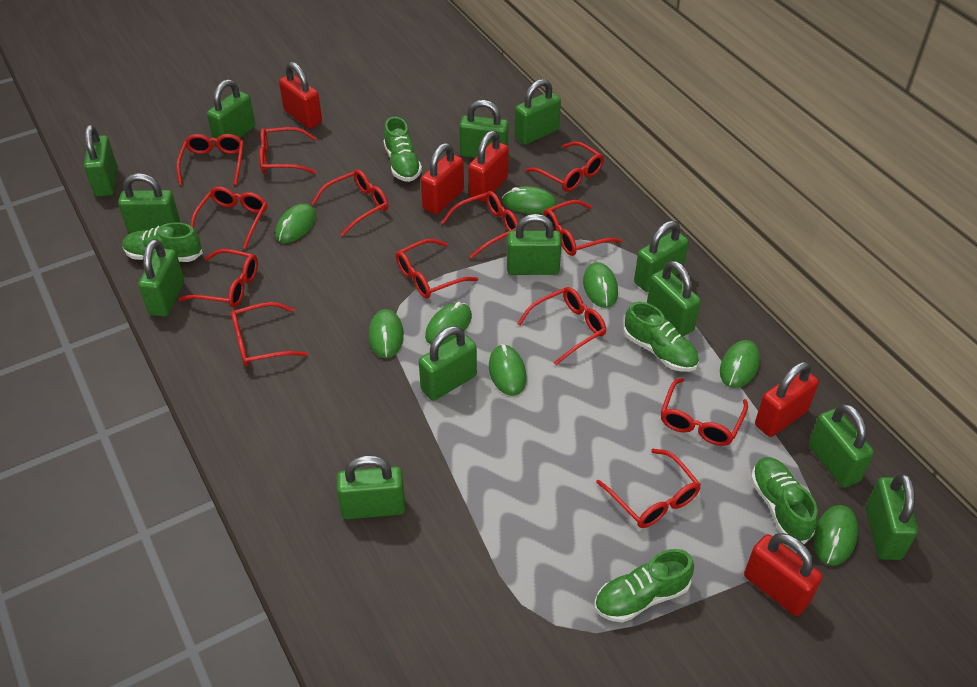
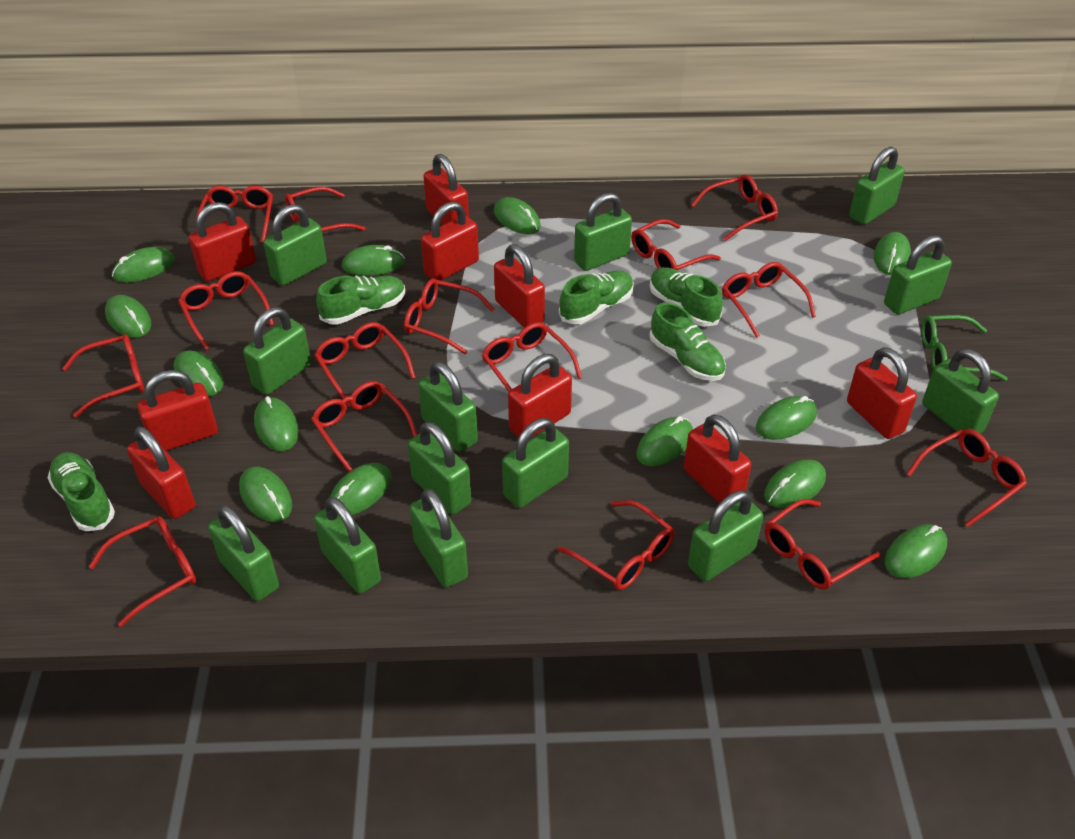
green glasses: 0 -> 1
green mouse: 8 -> 13
red glasses: 13 -> 15
red padlock: 5 -> 9

